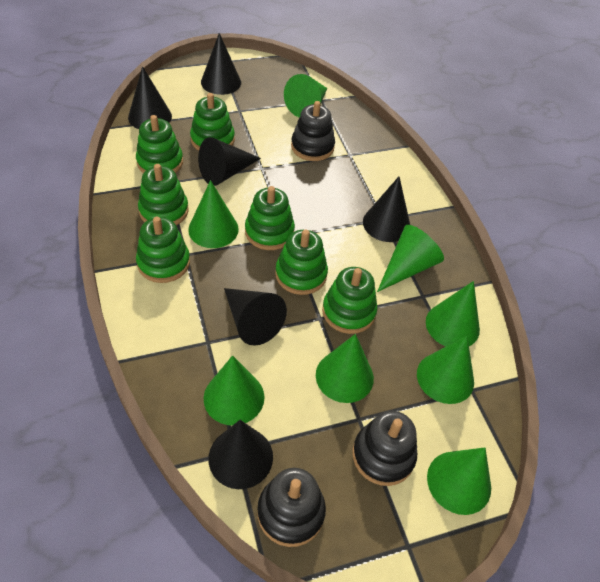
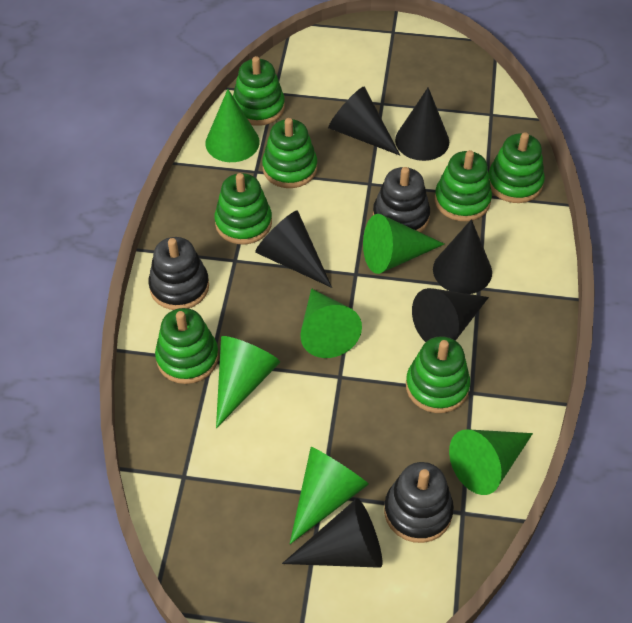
green cone: 8 -> 6

